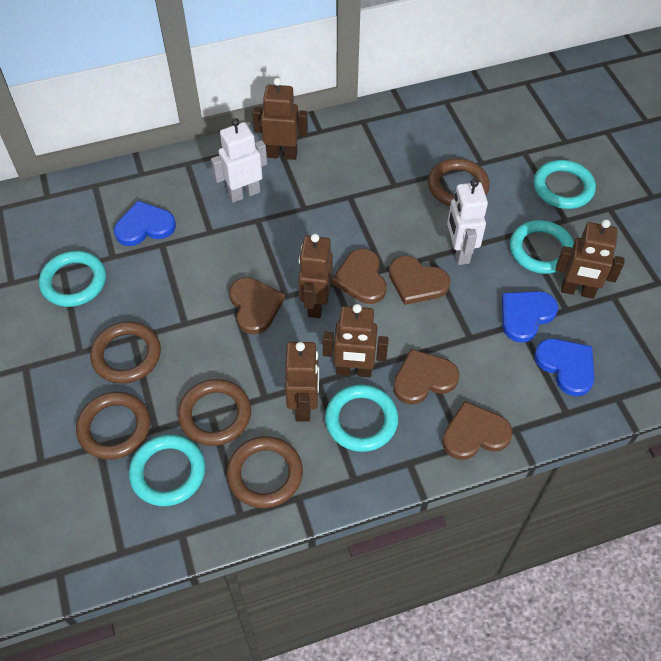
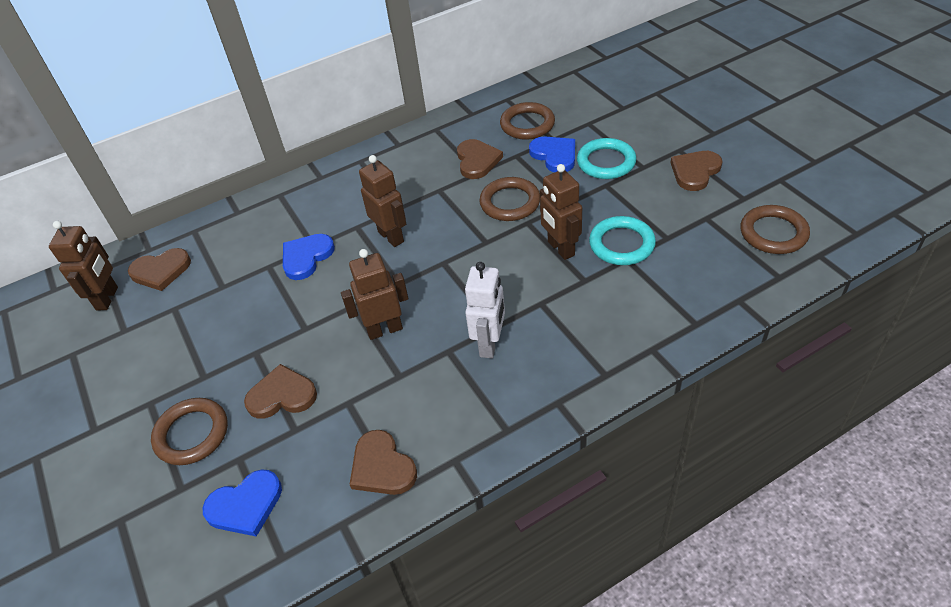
brown ring: 5 -> 4
brown robot: 5 -> 4
turquoise ring: 5 -> 2
white robot: 2 -> 1

